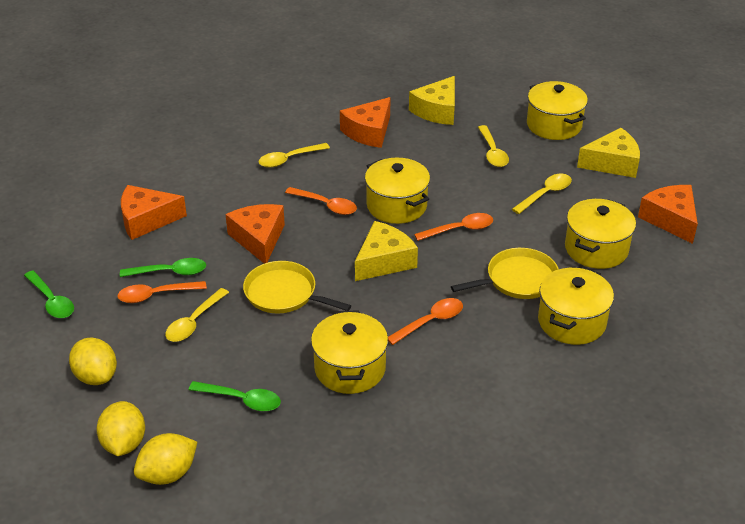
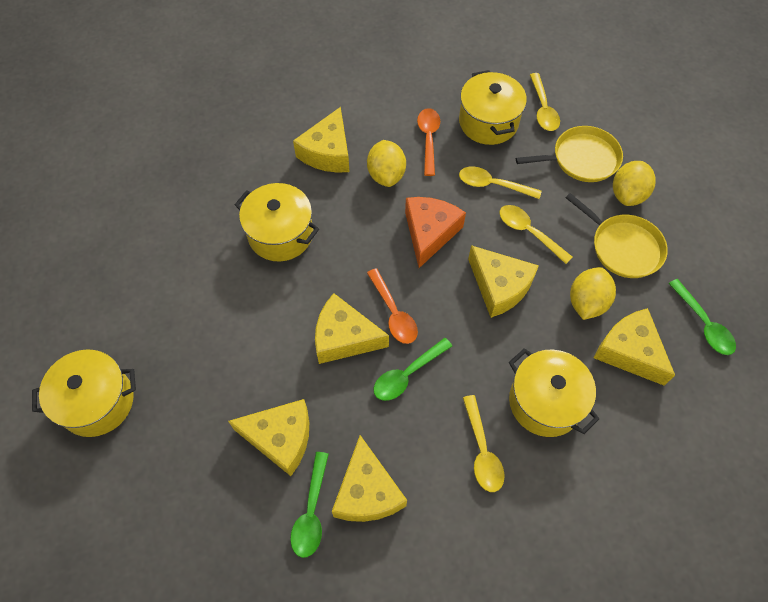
orange cheese: 4 -> 1
orange spoon: 4 -> 2
yellow cheese: 3 -> 6
yellow pot: 5 -> 4

